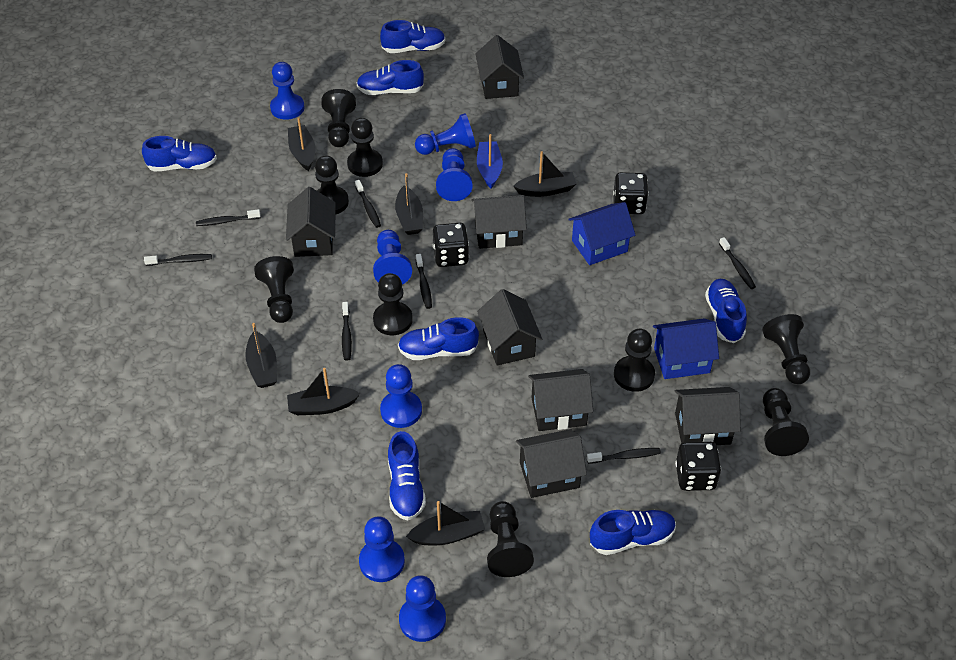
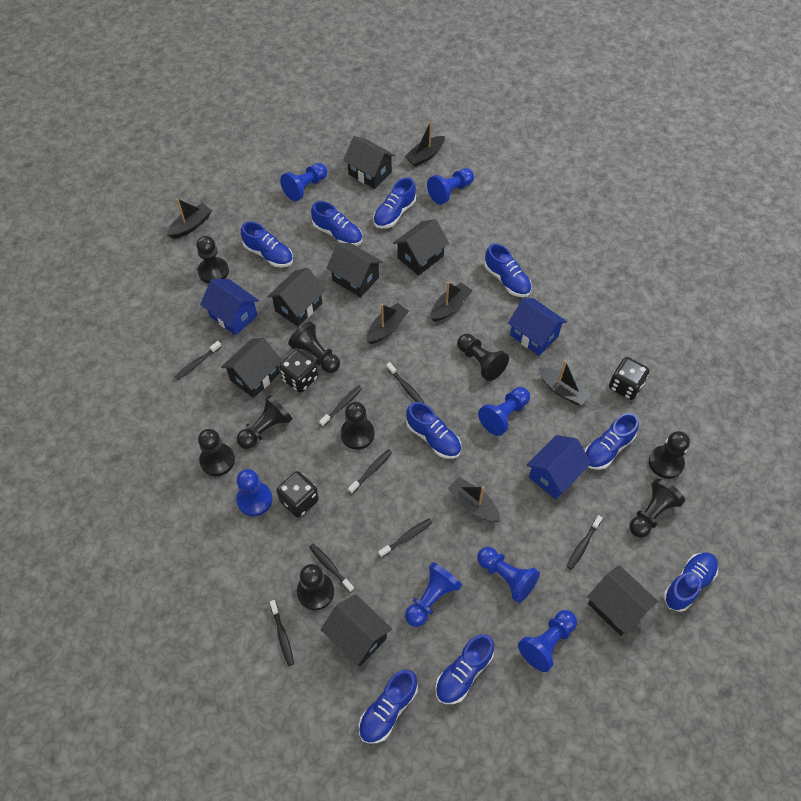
black toothbrush: 7 -> 8
blue boat: 1 -> 0
blue house: 2 -> 3
blue shoe: 7 -> 9

